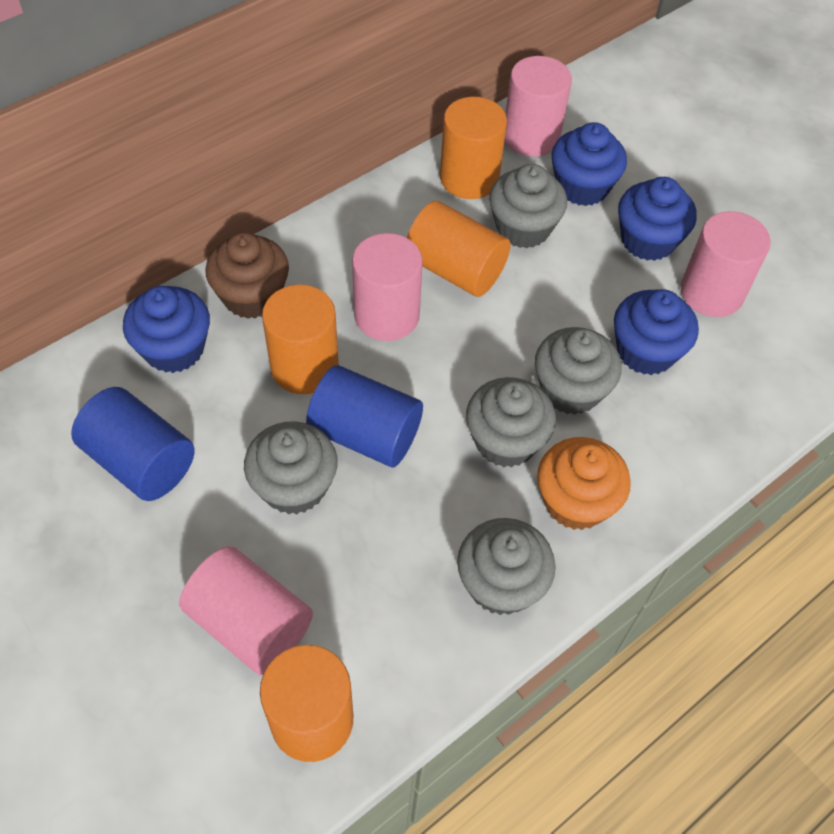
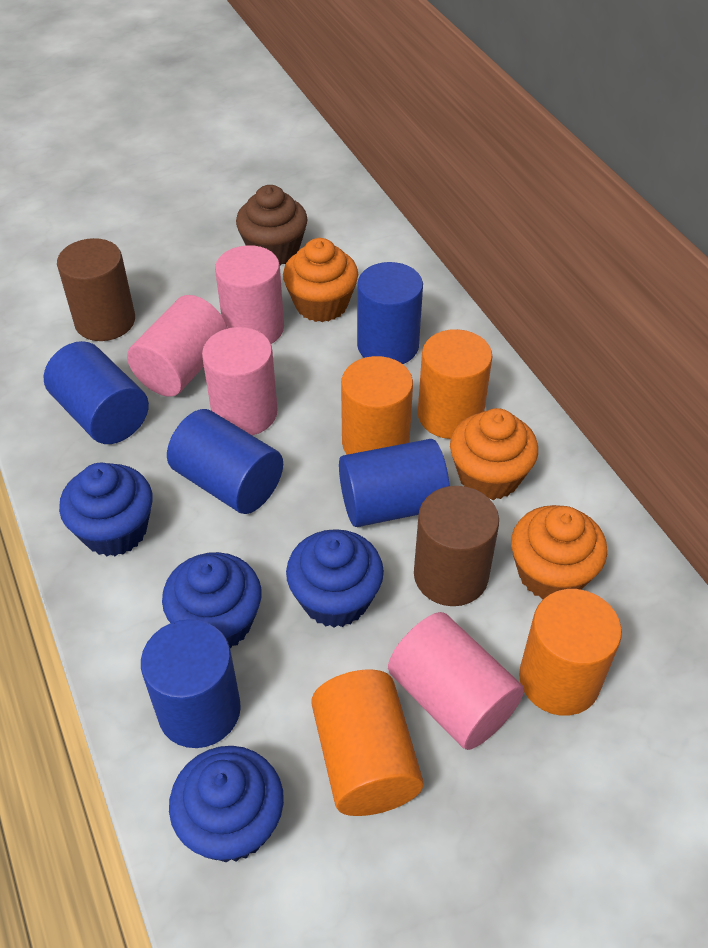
blue cylinder: 2 -> 5
brown cylinder: 0 -> 2
grey cupcake: 5 -> 0
orange cupcake: 1 -> 3

